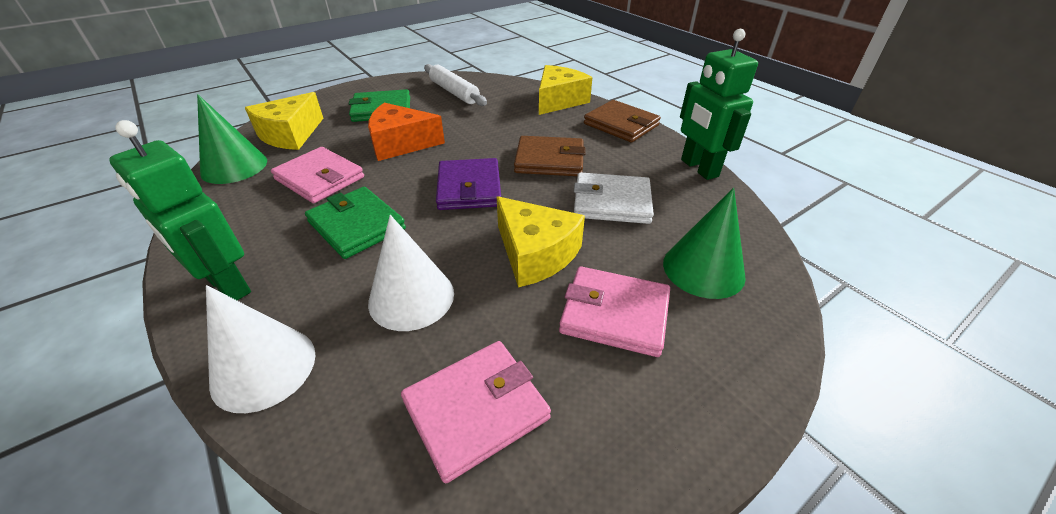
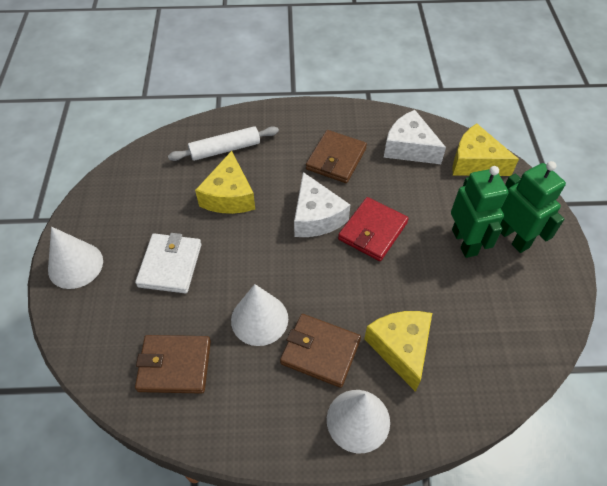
brown wallet: 2 -> 3
green cone: 2 -> 0
green wallet: 2 -> 0
orange cheese: 1 -> 0
pink wallet: 3 -> 0
purple wallet: 1 -> 0
red wallet: 0 -> 1
white cheese: 0 -> 2
white cone: 2 -> 3

